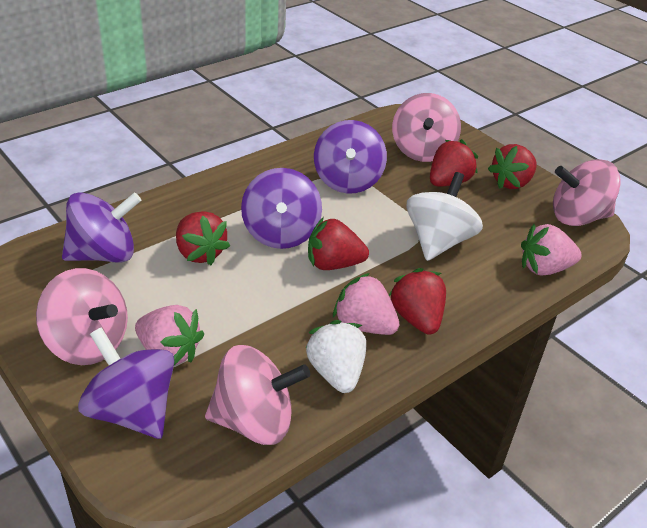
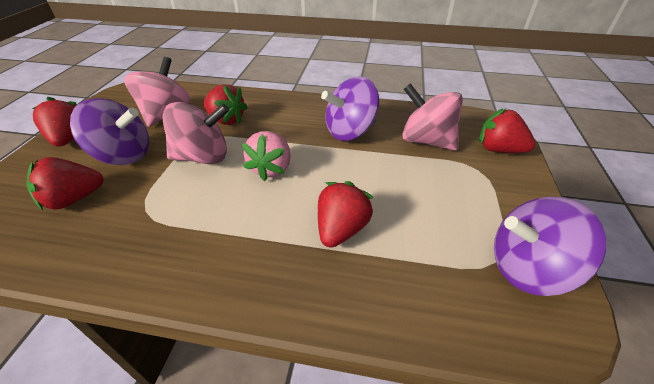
pink spinning top: 4 -> 3
pink strawberry: 3 -> 1
purple spinning top: 4 -> 3
white spinning top: 1 -> 0
white strawberry: 1 -> 0

